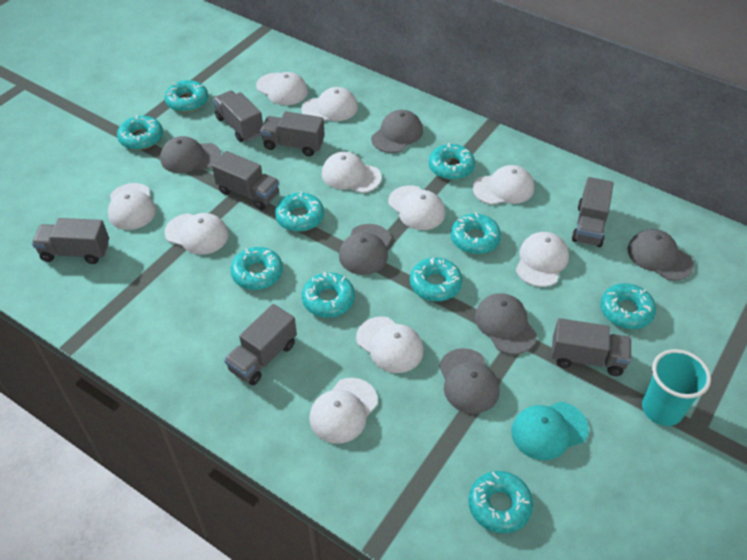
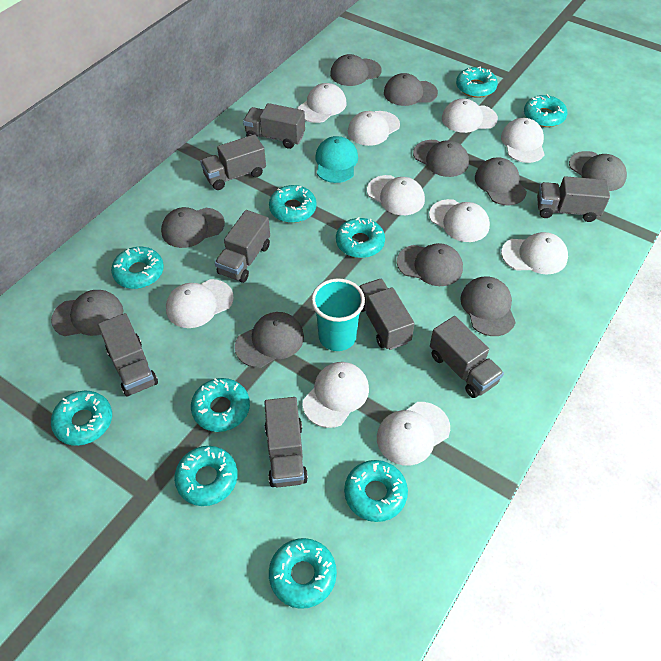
grey cap: 6 -> 10
grey truck: 7 -> 8

